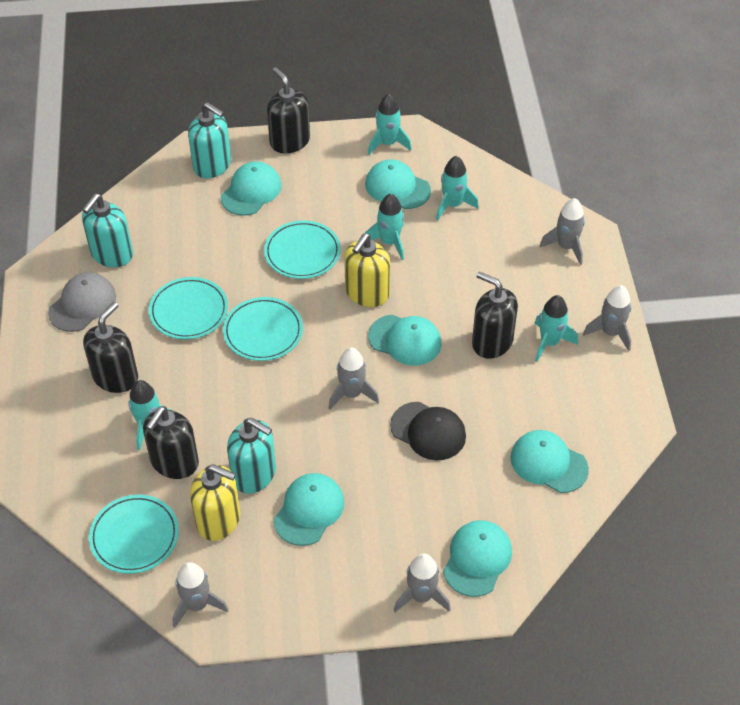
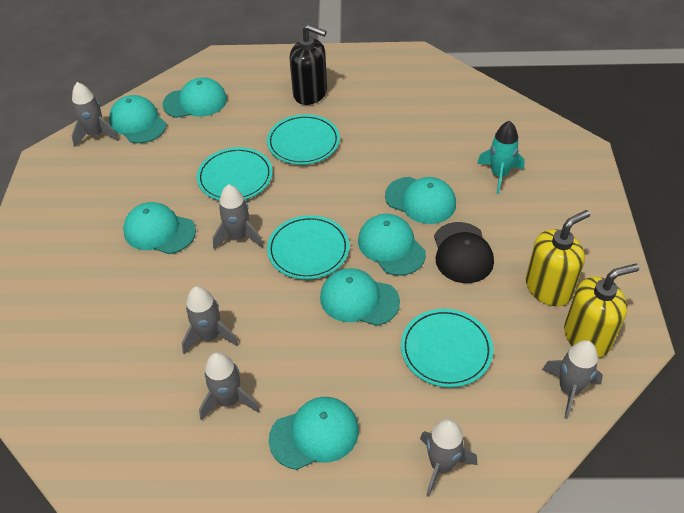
black soap dispenser: 4 -> 1
grey cap: 1 -> 0
grey rocket: 5 -> 6
turquoise cap: 6 -> 7
turquoise rocket: 5 -> 1
turquoise soap dispenser: 3 -> 0

